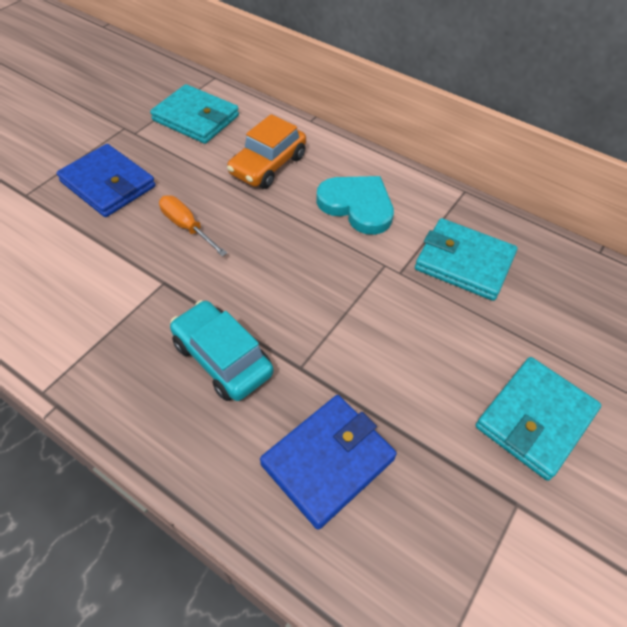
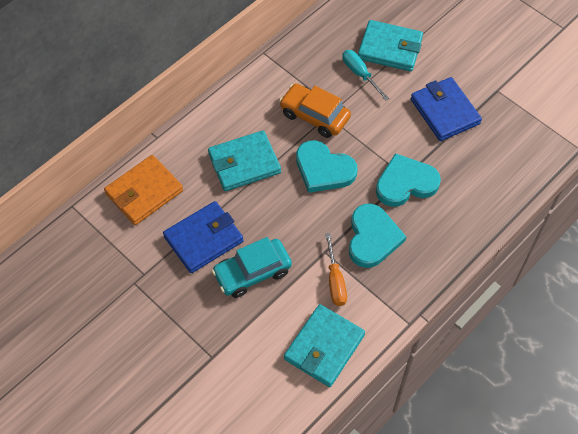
orange wallet: 0 -> 1
turquoise heart: 1 -> 3
turquoise screwdriver: 0 -> 1

